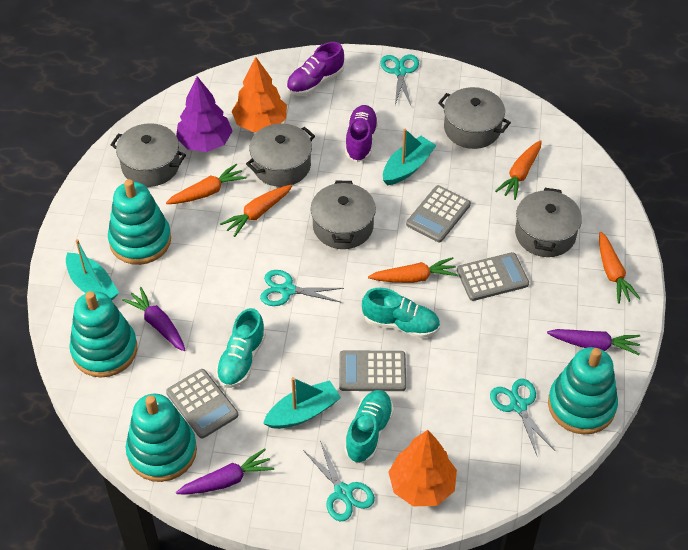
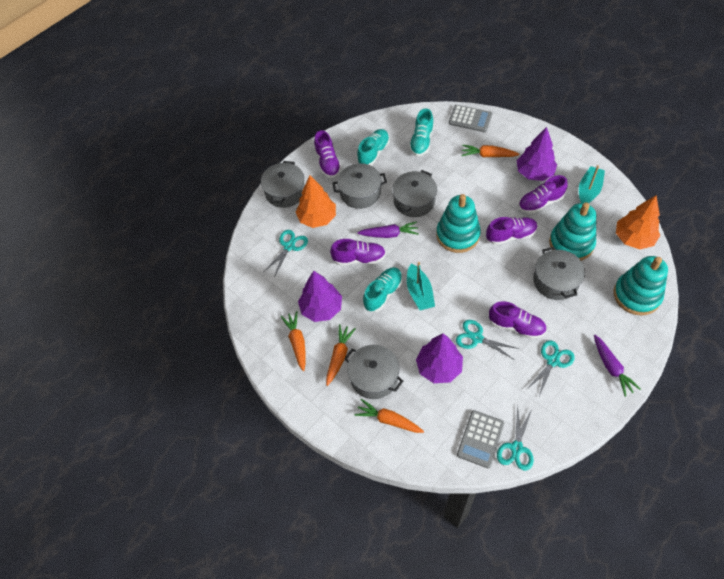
grey calculator: 4 -> 2
orange carrot: 5 -> 4
purple carrot: 3 -> 2
purple shoe: 2 -> 5
purple tree: 1 -> 3
turquoise boat: 3 -> 2
turquoise stacking toy: 4 -> 3

